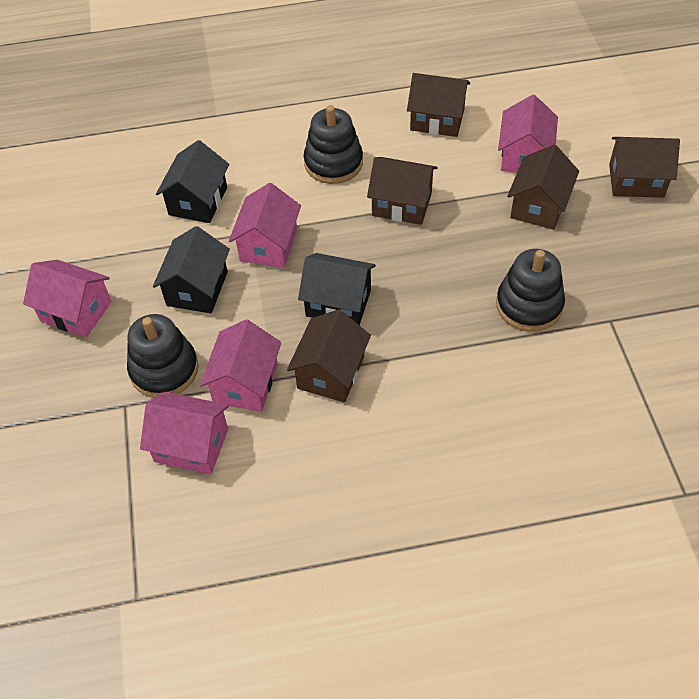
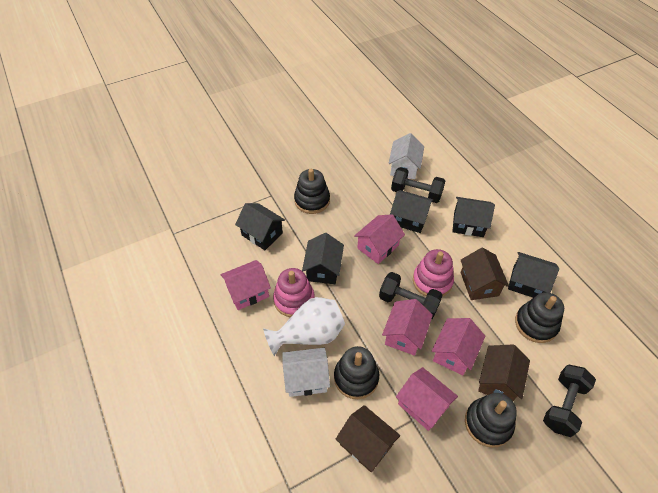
black dumbbell: 0 -> 3
black house: 3 -> 5
black stacking toy: 3 -> 4
brown house: 5 -> 3
pink stacking toy: 0 -> 2
white house: 0 -> 2
white vase: 0 -> 1

